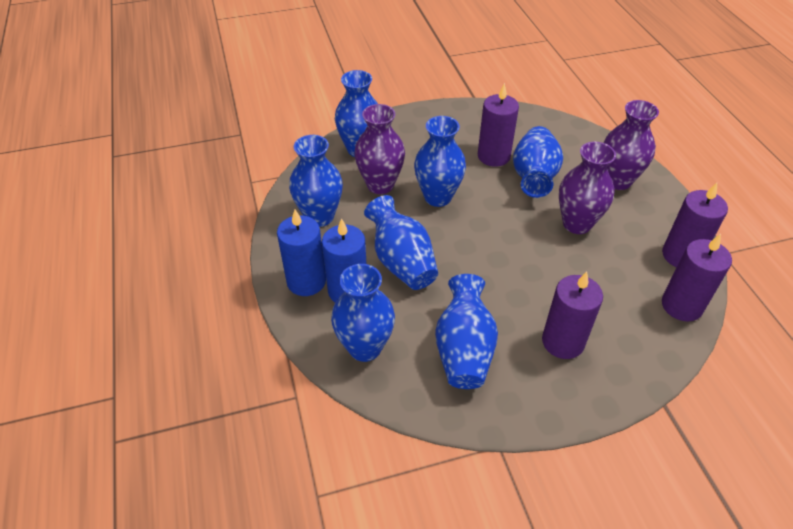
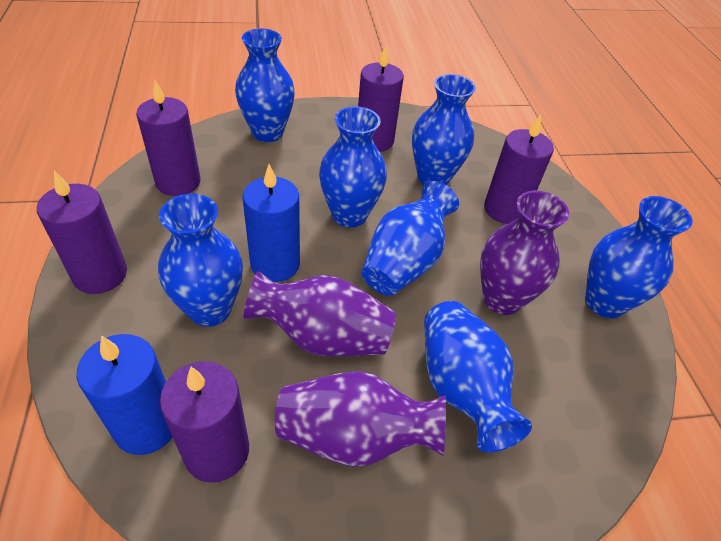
purple candle: 4 -> 5

